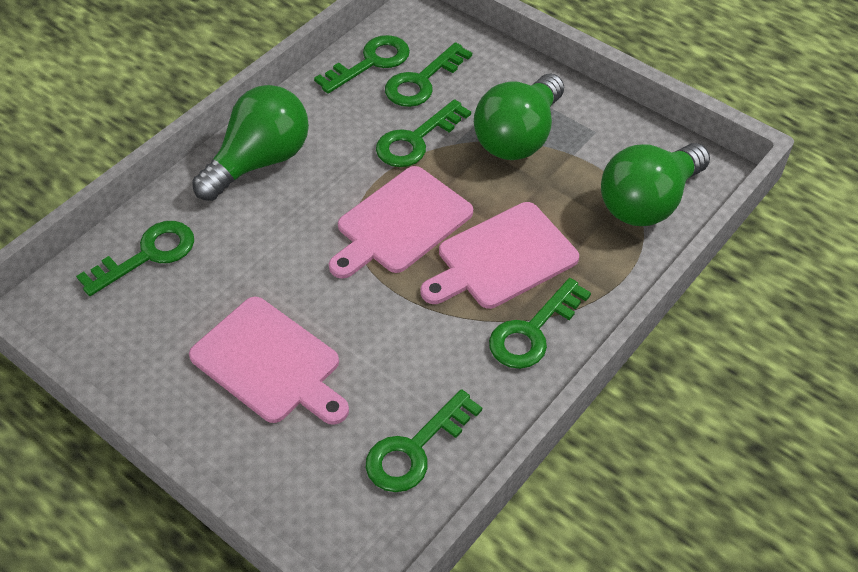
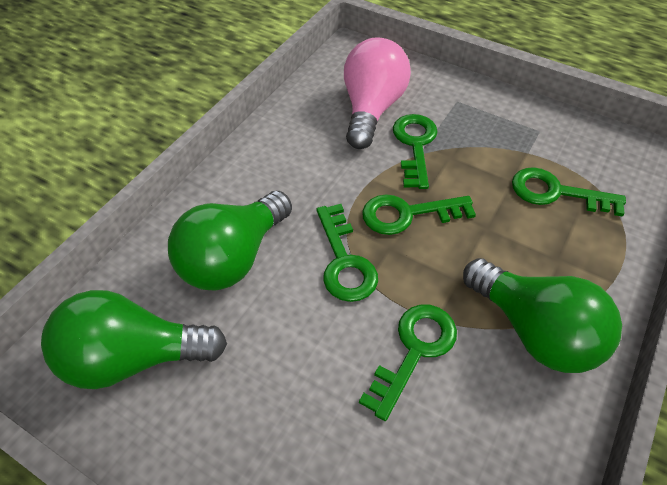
green key: 6 -> 5
pink cutting board: 3 -> 0
pink light bulb: 0 -> 1

